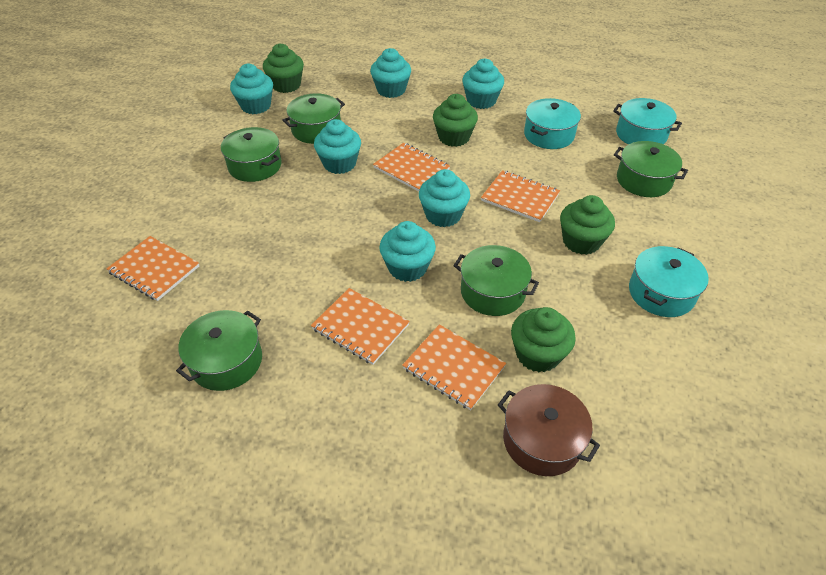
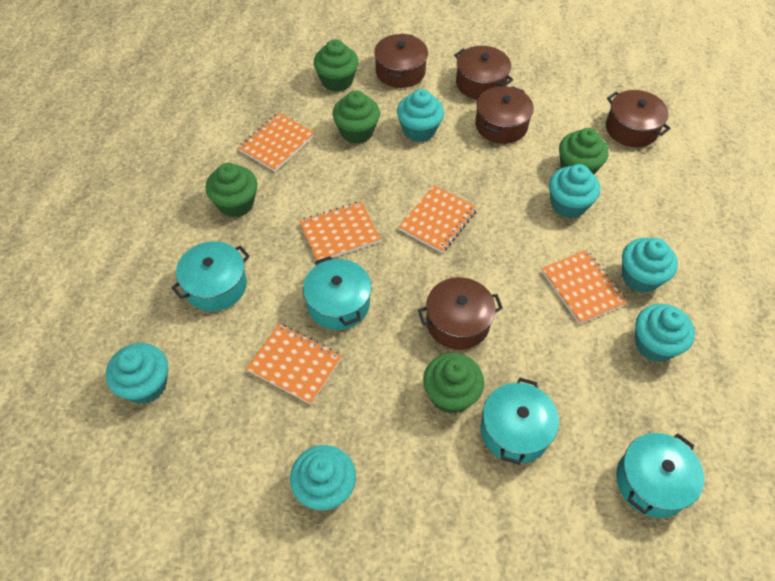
brown pot: 1 -> 5
green cupcake: 4 -> 5
green pot: 5 -> 0
turquoise pot: 3 -> 4

